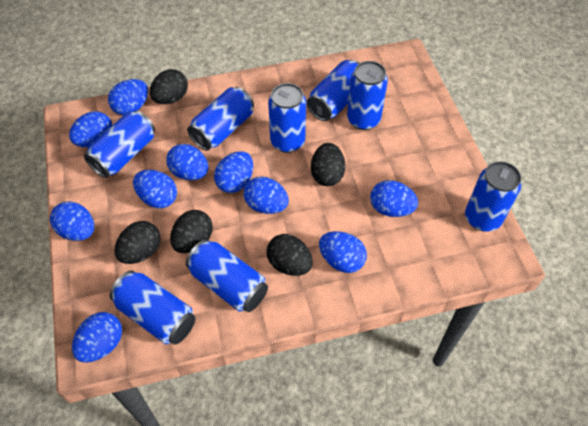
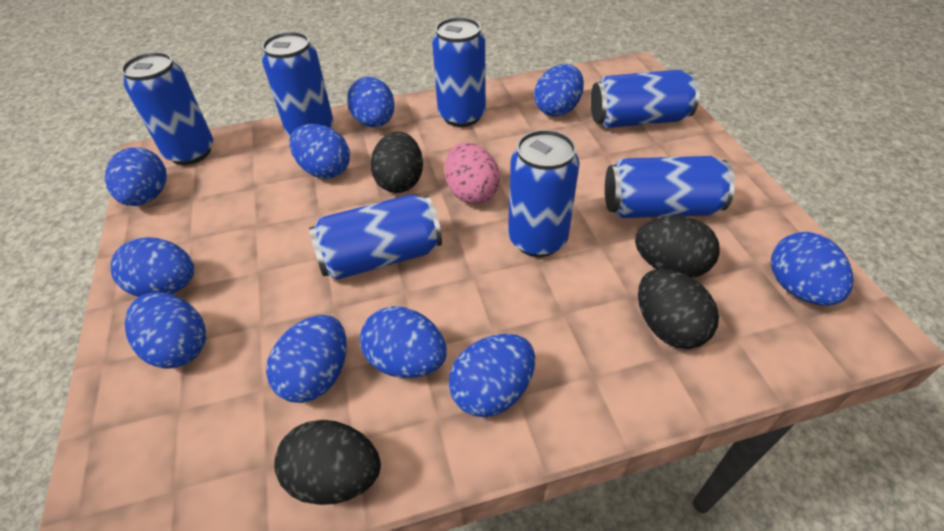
black egg: 5 -> 4
blue can: 8 -> 7
pink egg: 0 -> 1

